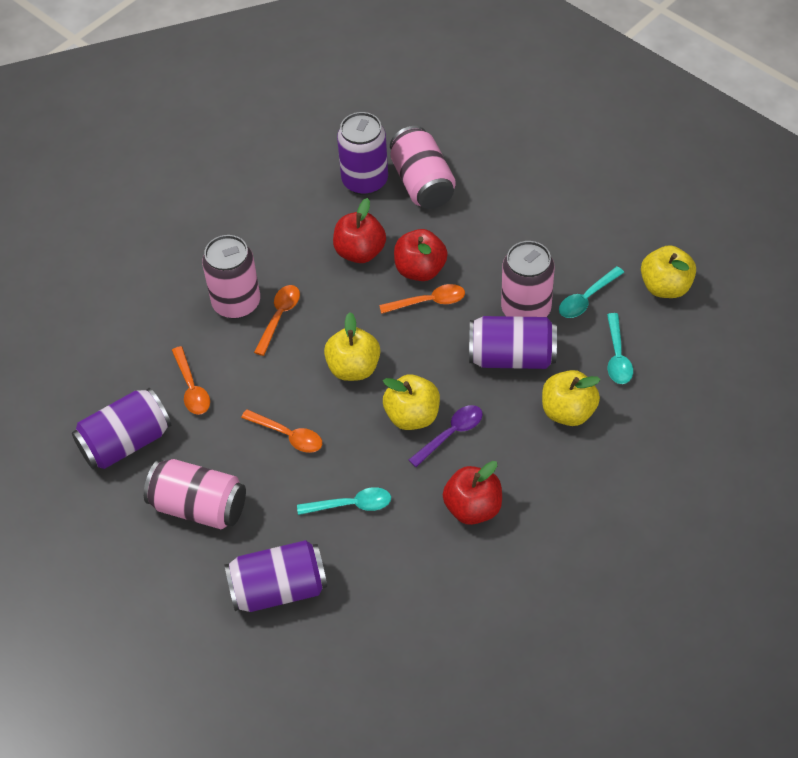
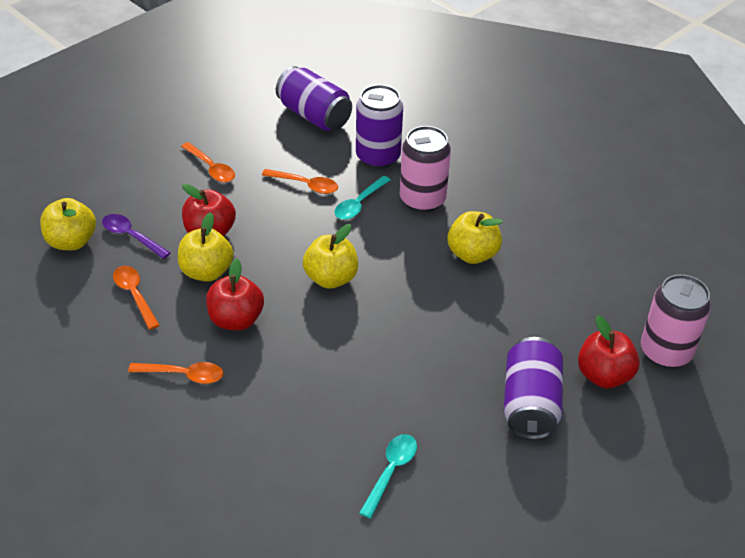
pink can: 4 -> 2
purple can: 4 -> 3
turquoise spoon: 3 -> 2

